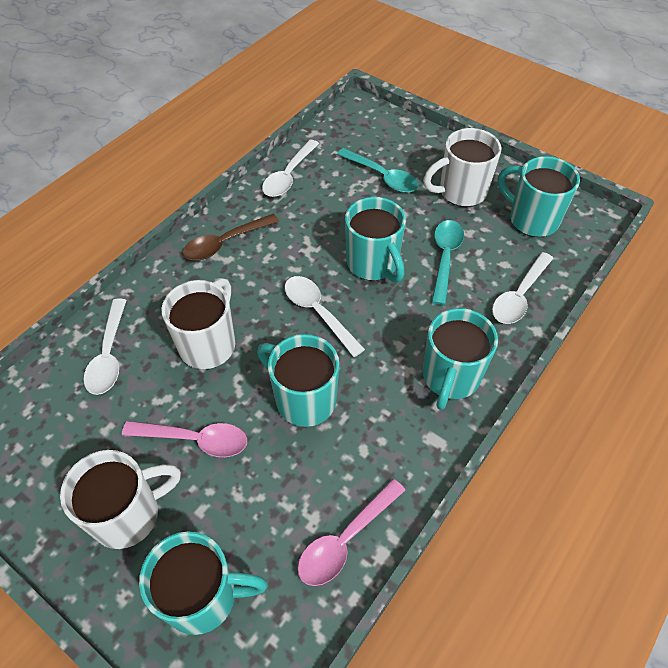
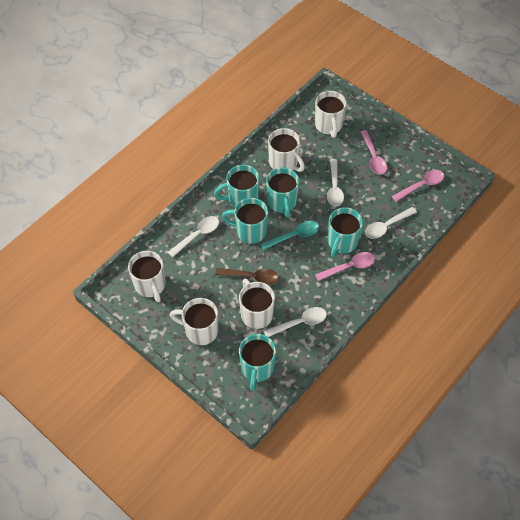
pink spoon: 2 -> 3
turquoise spoon: 2 -> 1
white mug: 3 -> 5

